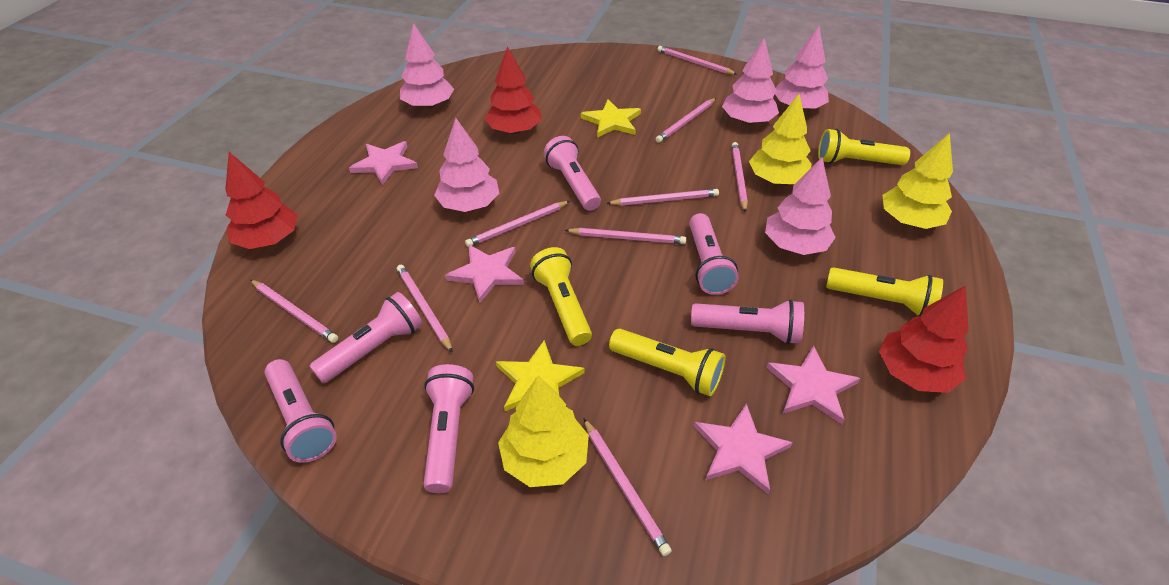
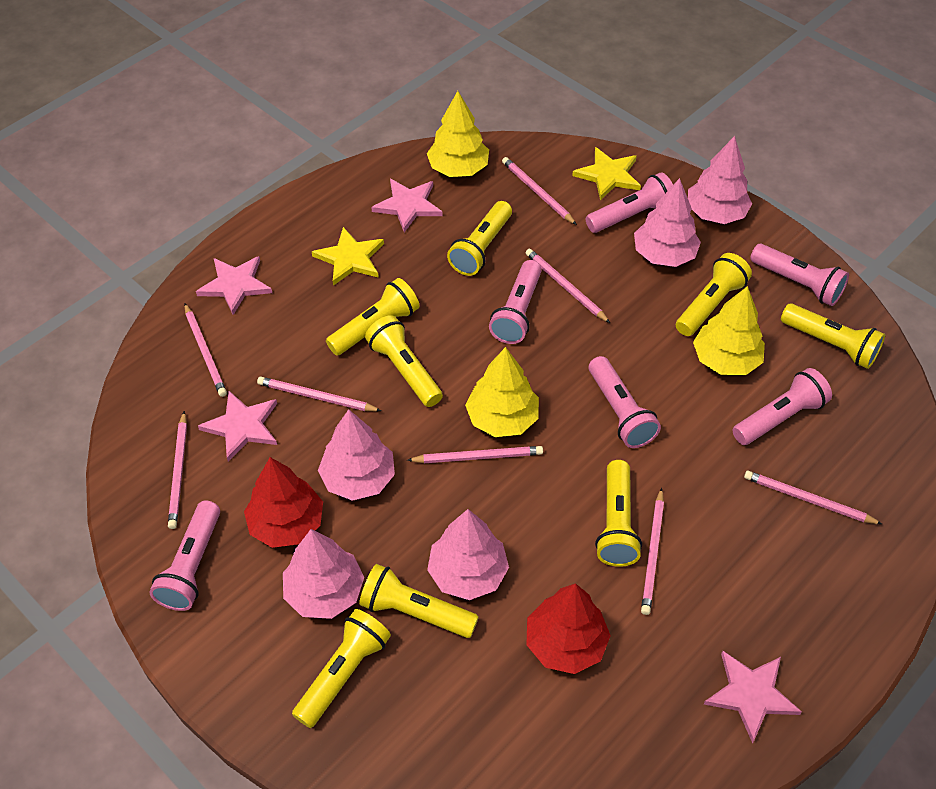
pink pencil: 9 -> 8
red tree: 3 -> 2
yellow flashlight: 4 -> 8

